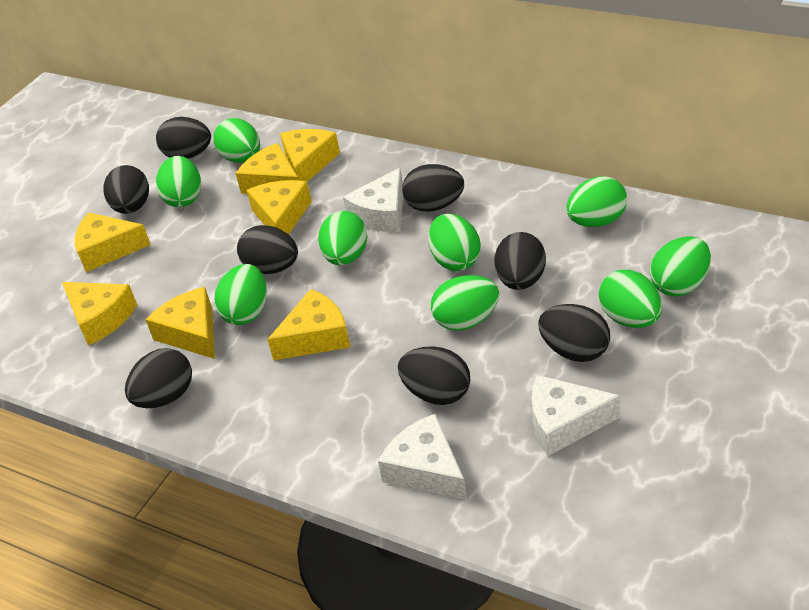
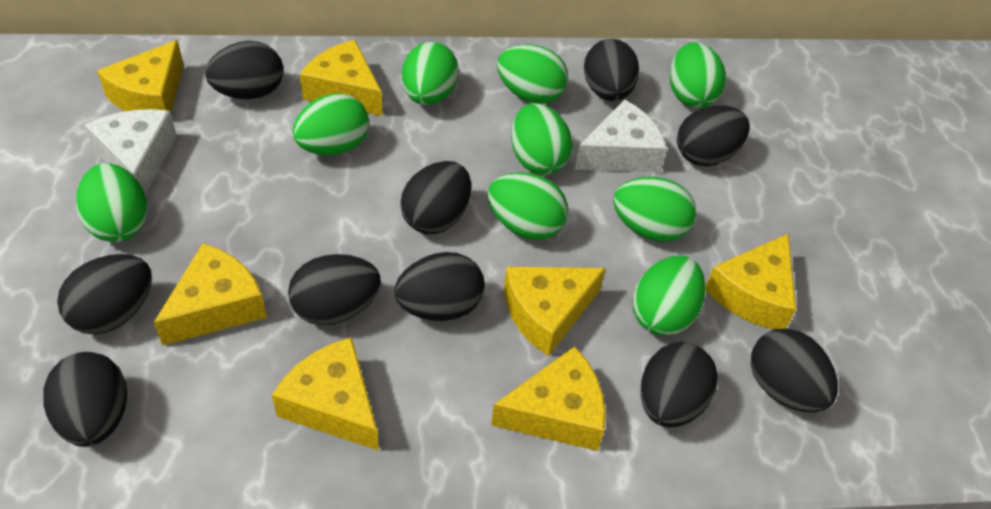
black egg: 8 -> 10
white cheese: 3 -> 2

